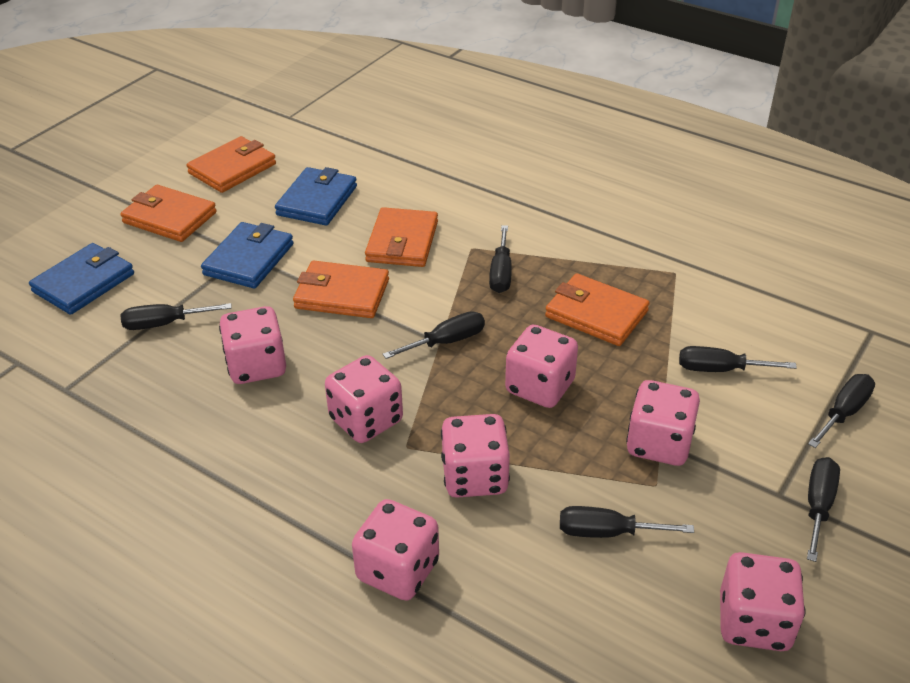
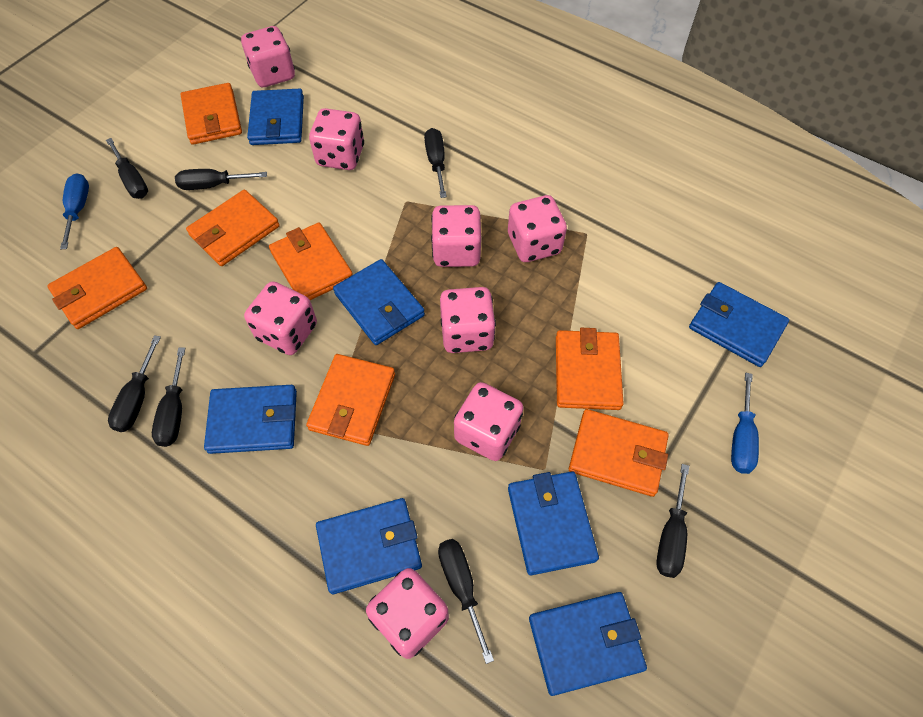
blue screwdriver: 0 -> 2
blue wallet: 3 -> 7
orange wallet: 5 -> 7
pink dice: 7 -> 8

